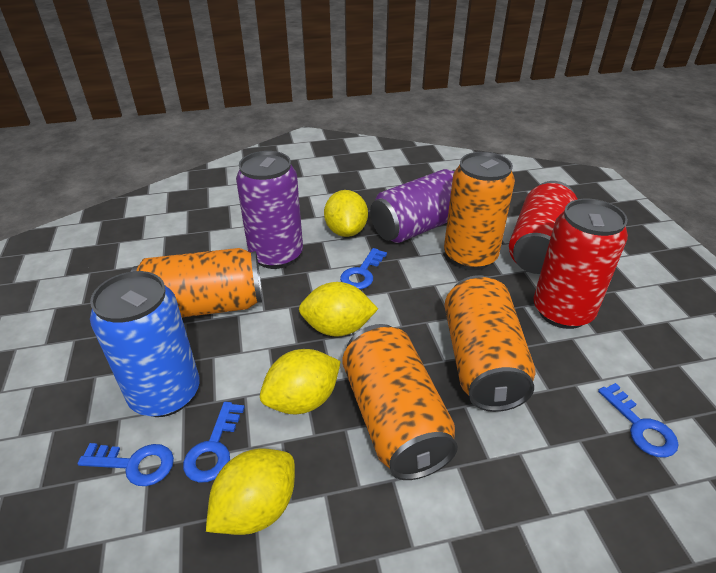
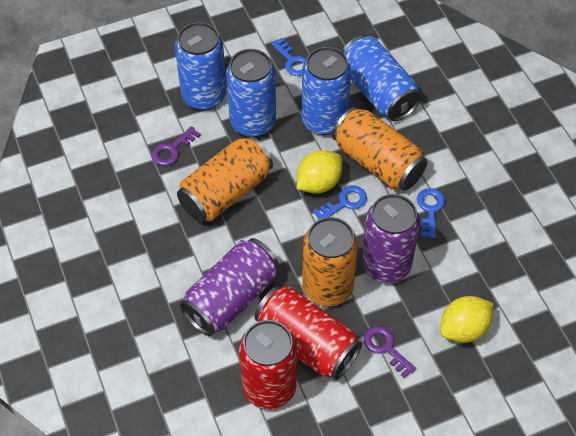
blue can: 1 -> 4
blue key: 4 -> 3
orange can: 4 -> 3
purple key: 0 -> 2
yellow lemon: 4 -> 2

